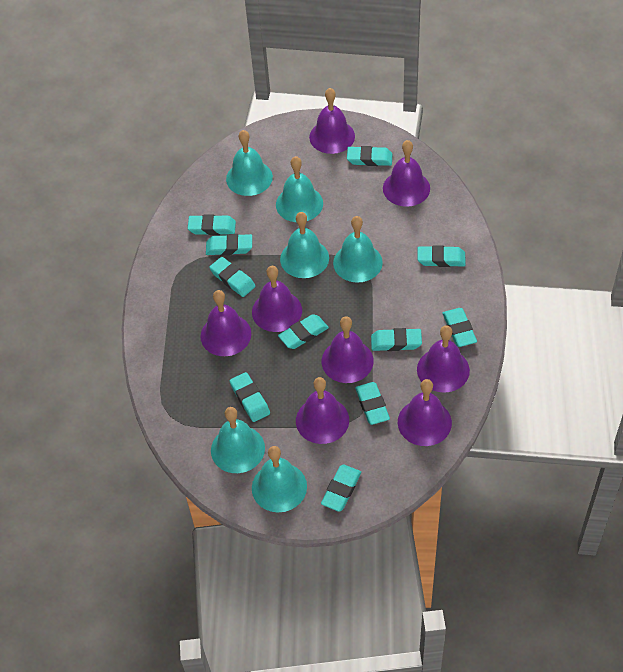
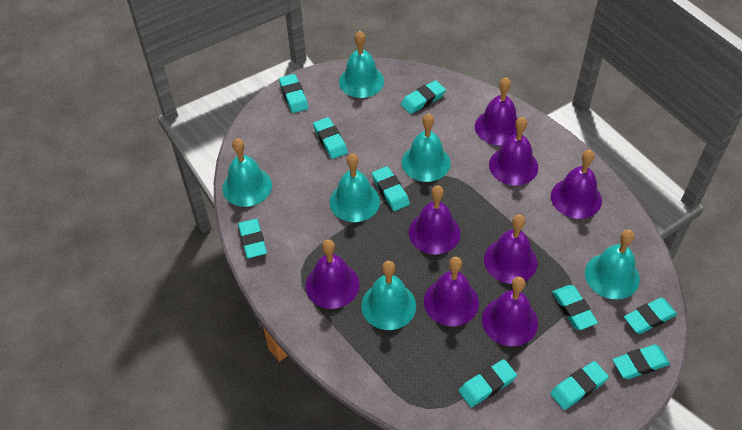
turquoise eraser: 11 -> 10

